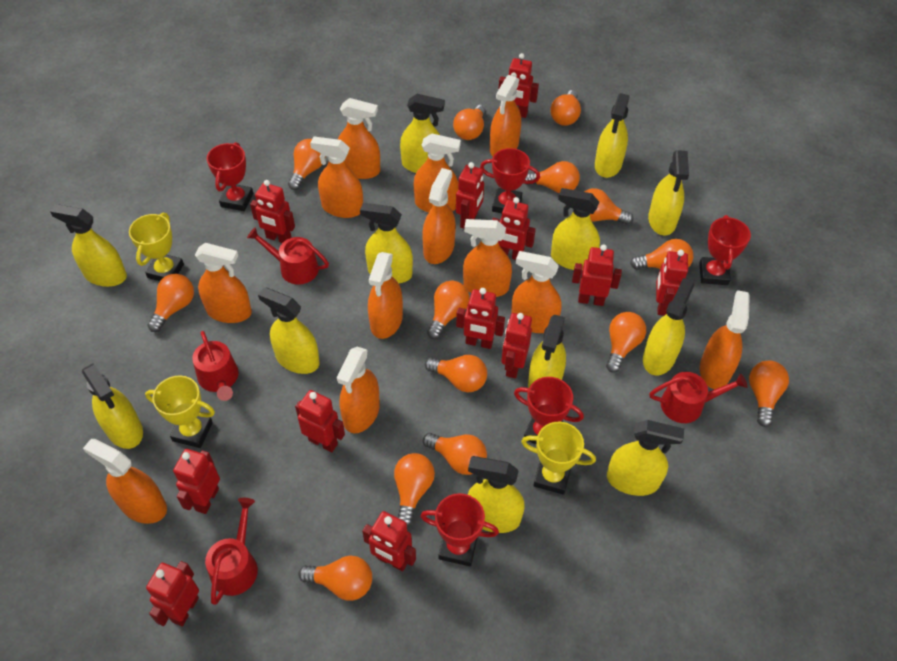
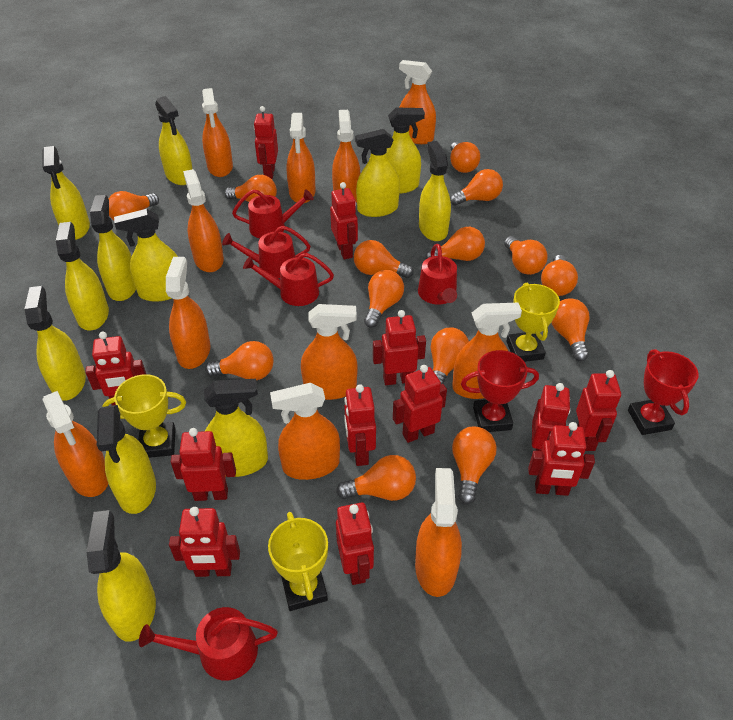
orange spray bottle: 12 -> 11
red trophy: 5 -> 2
red watering can: 4 -> 5

